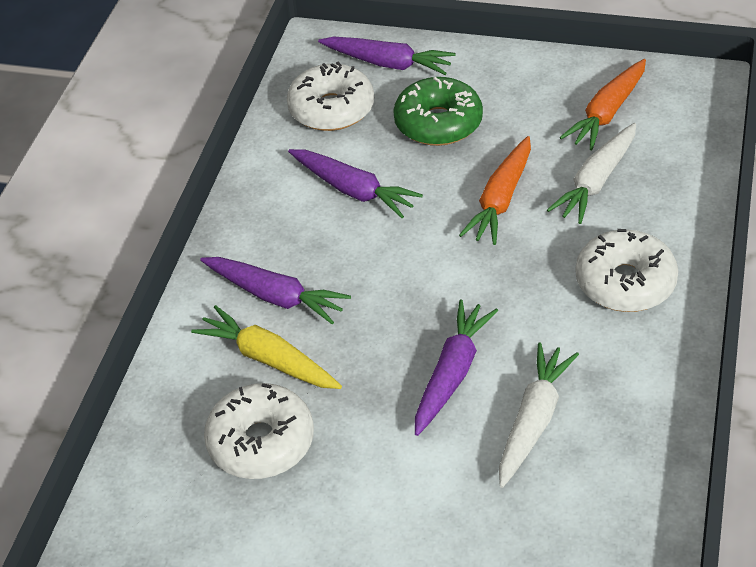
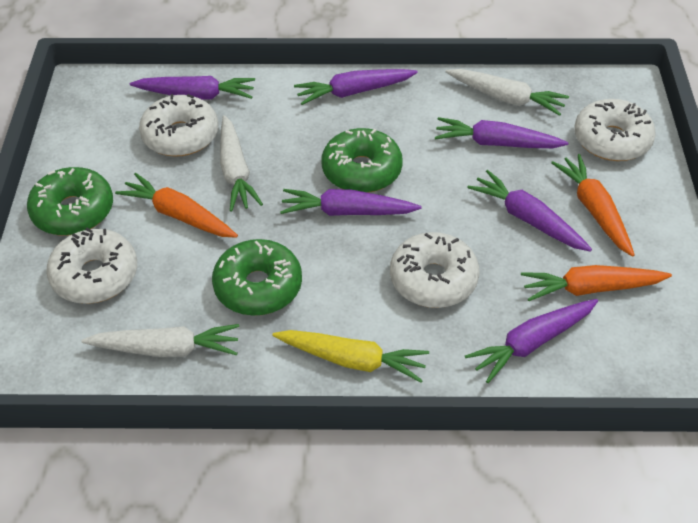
green donut: 1 -> 3
orange carrot: 2 -> 3
purple carrot: 4 -> 6
white carrot: 2 -> 3
white donut: 3 -> 4

